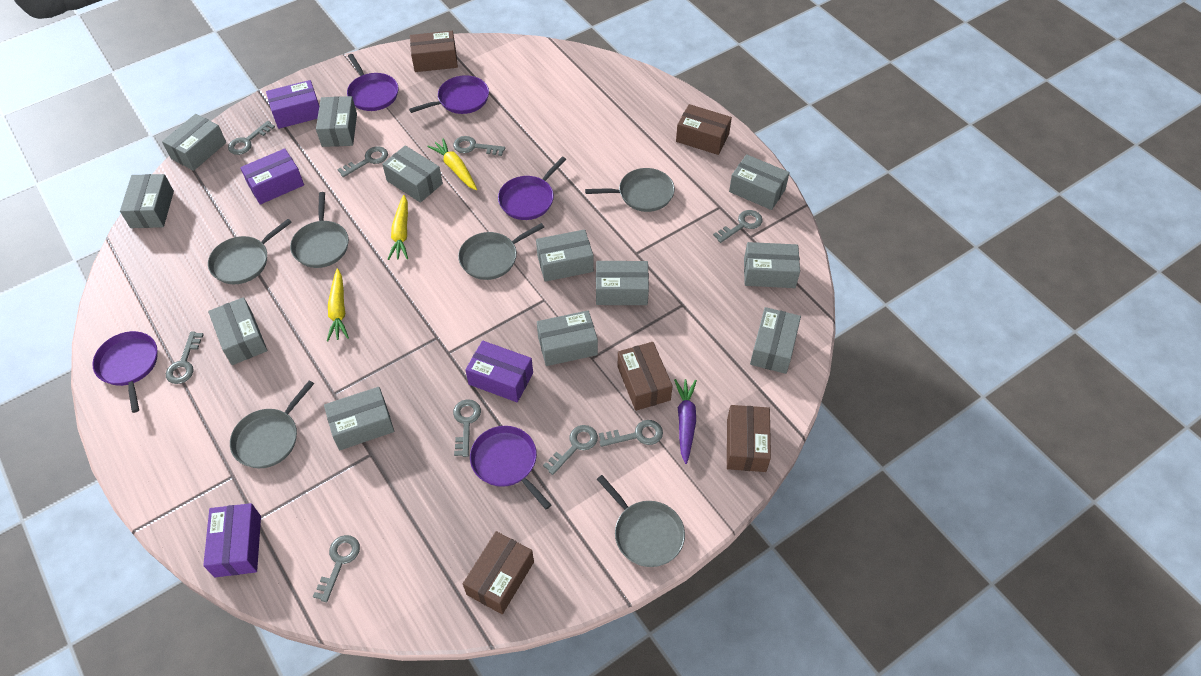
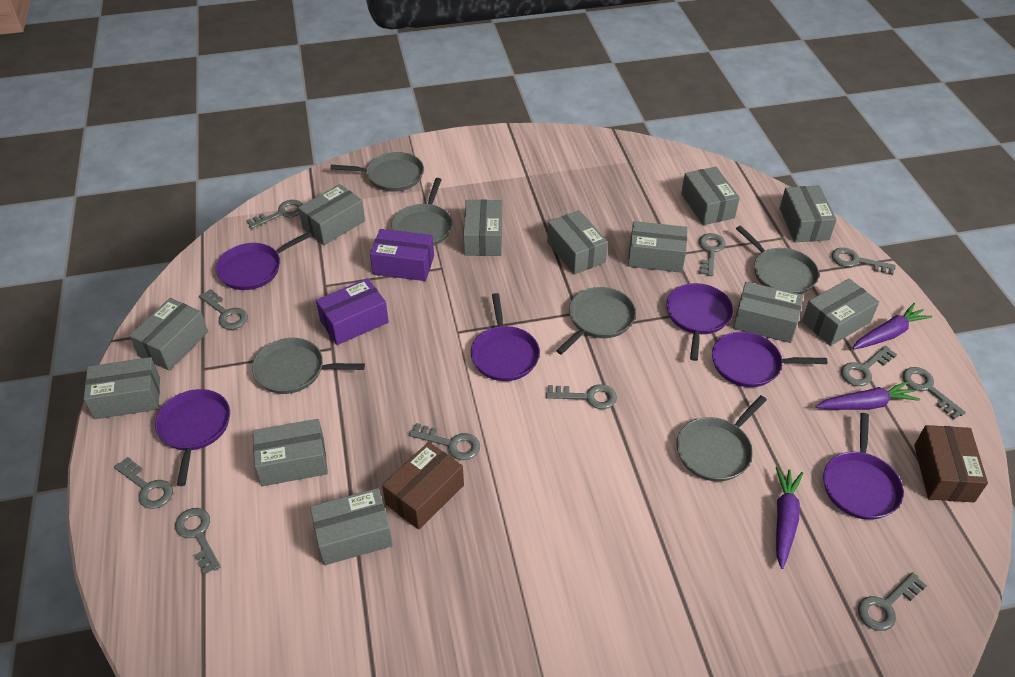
brown box: 5 -> 2
grey key: 9 -> 11
purple box: 4 -> 2
purple carrot: 1 -> 3
purple pan: 5 -> 6
yellow carrot: 3 -> 0

